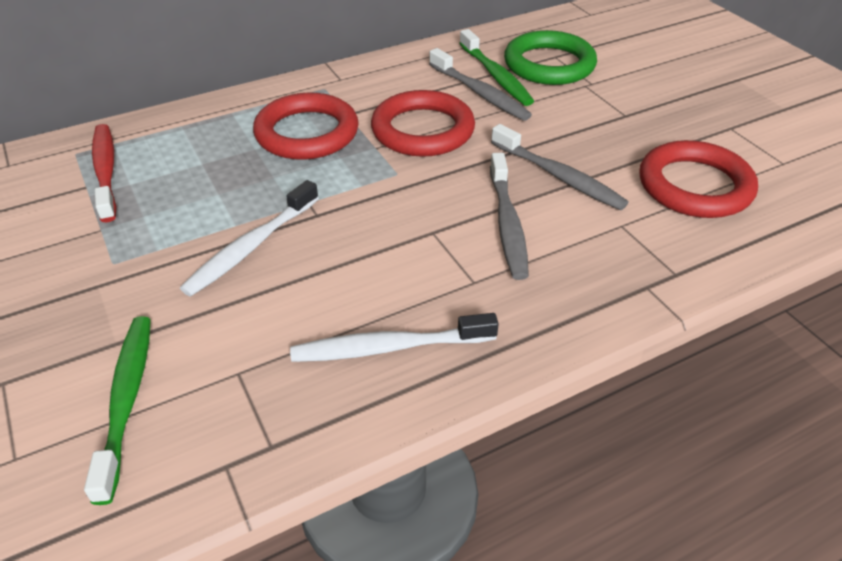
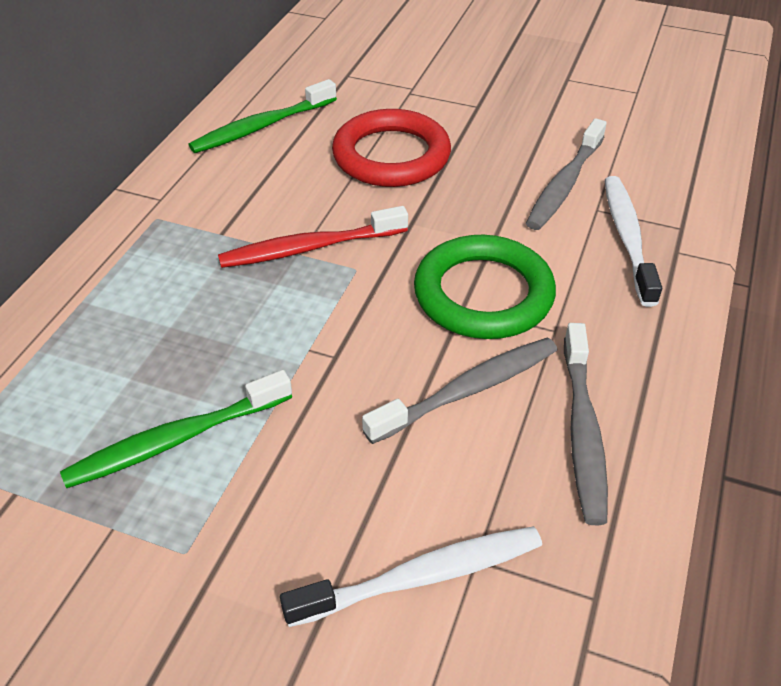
red ring: 3 -> 1

